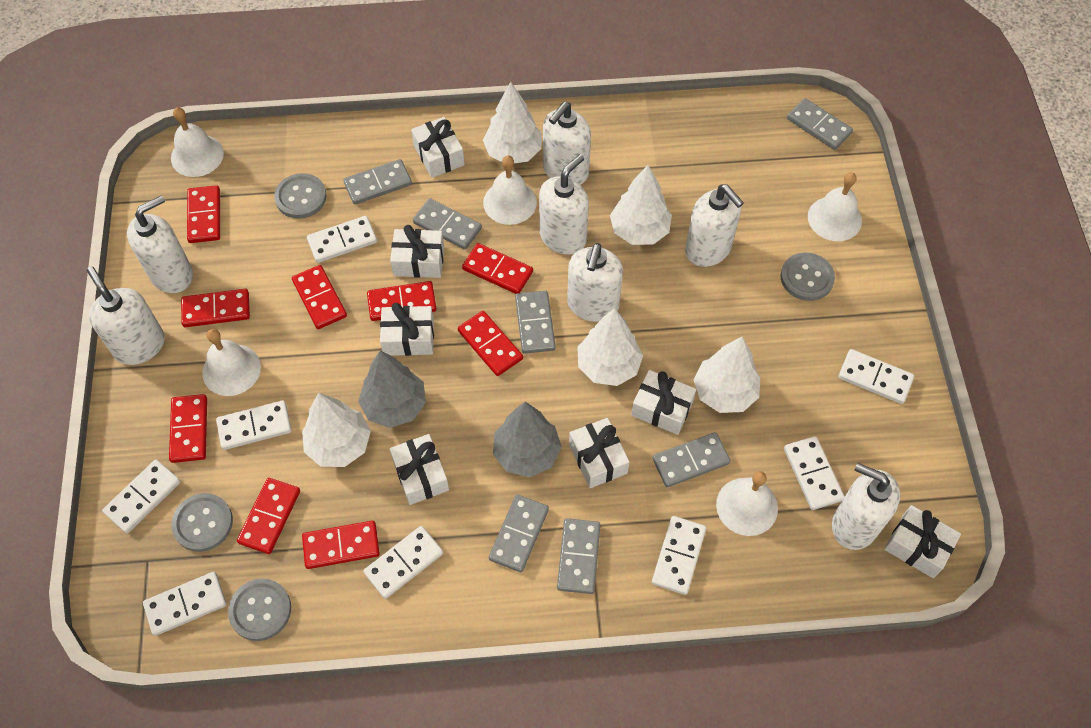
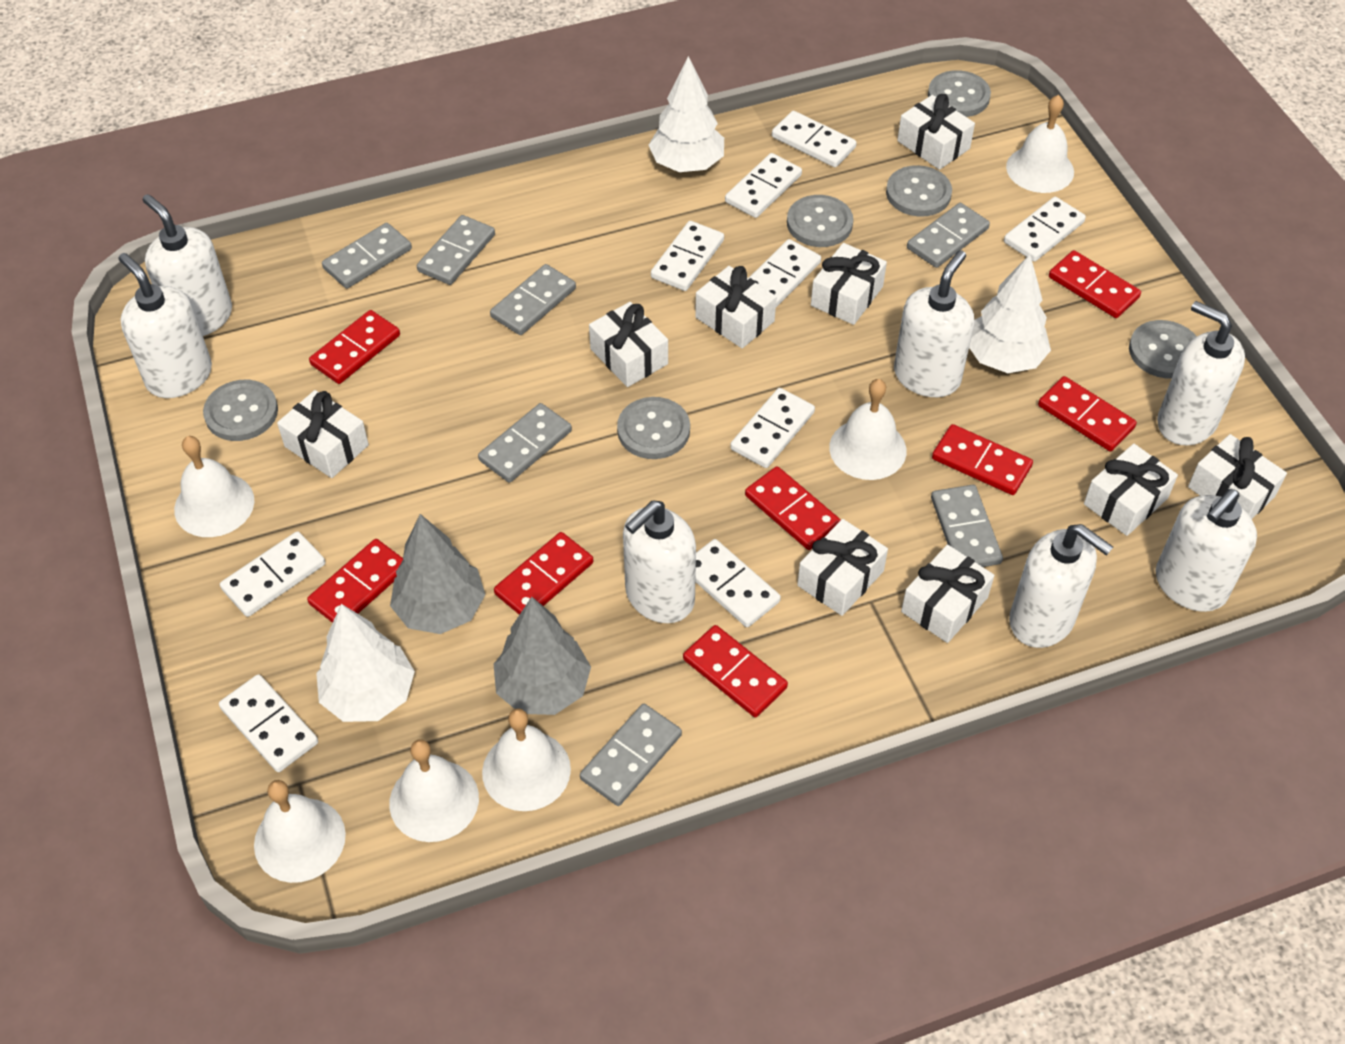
grey button: 4 -> 6
red domino: 9 -> 8
white bell: 5 -> 6
white domino: 8 -> 9
white gift: 7 -> 9
white tree: 5 -> 3

